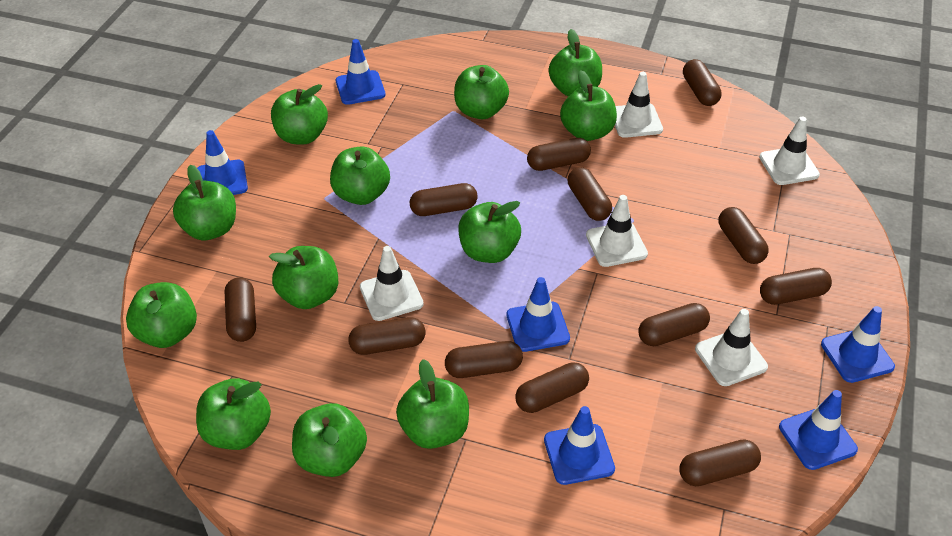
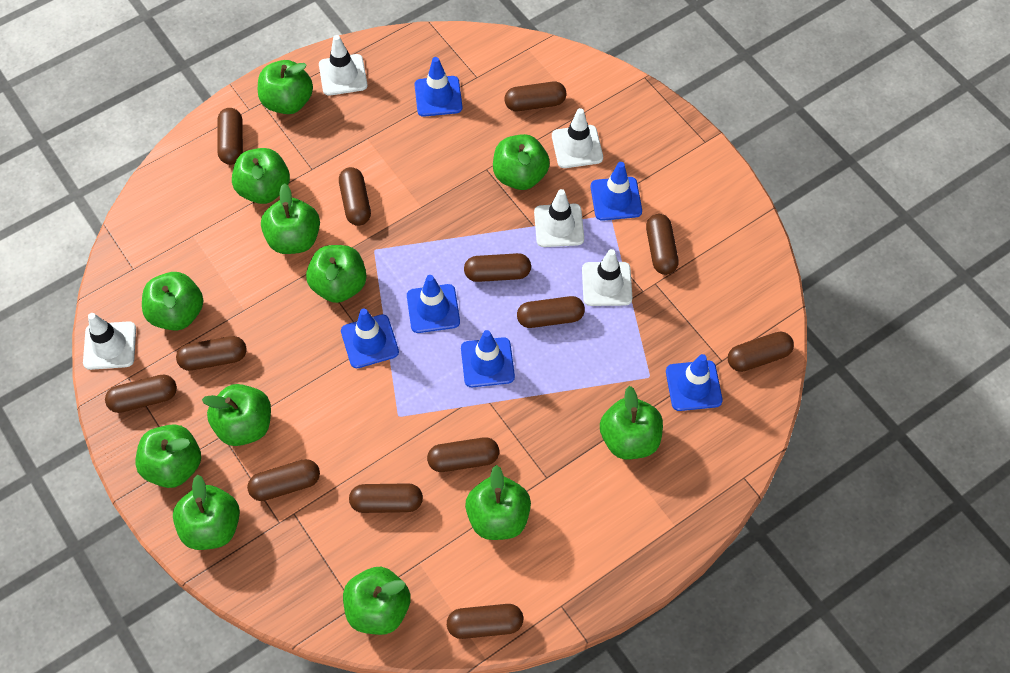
brown capsule: 12 -> 13

